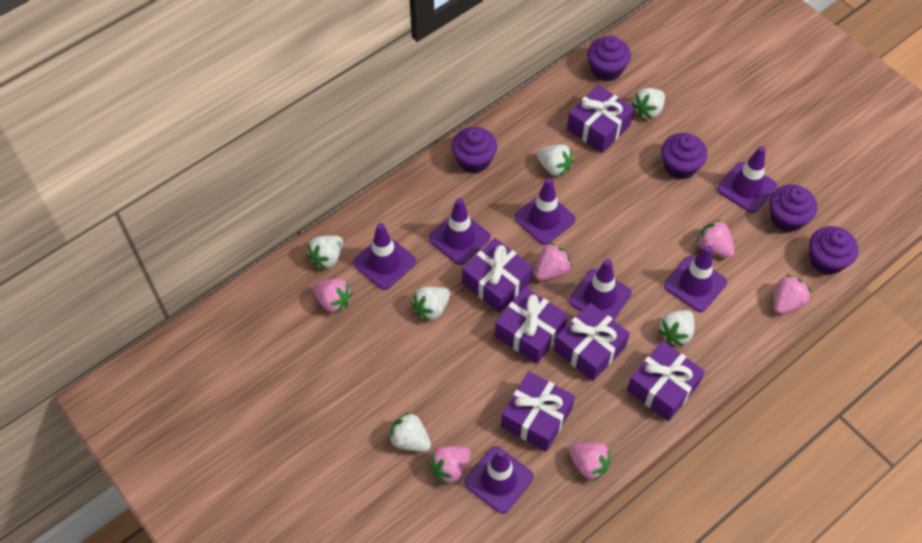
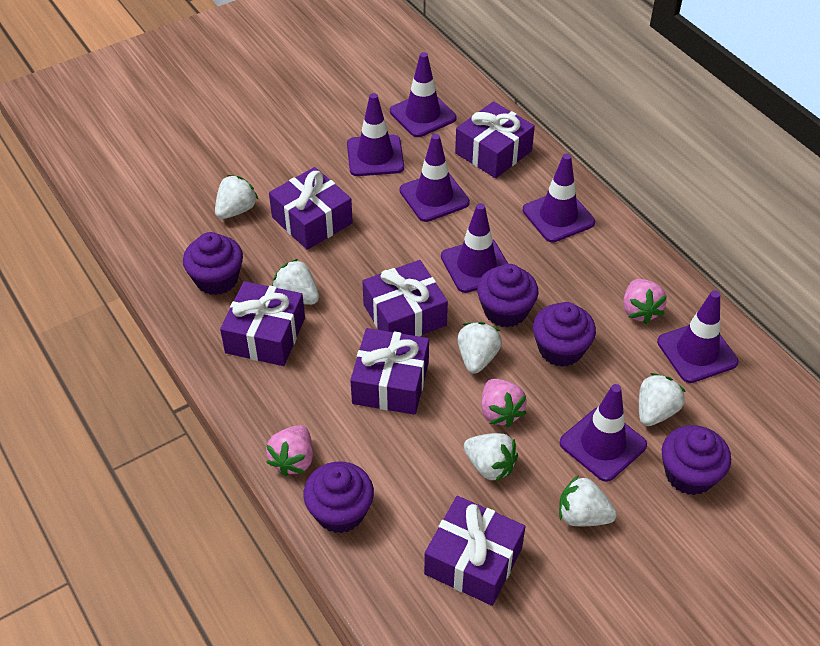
pink strawberry: 6 -> 3

